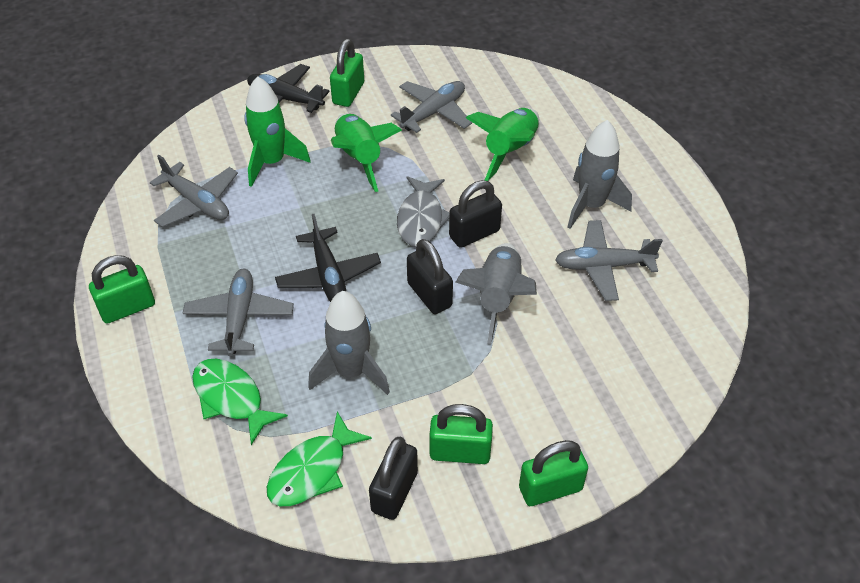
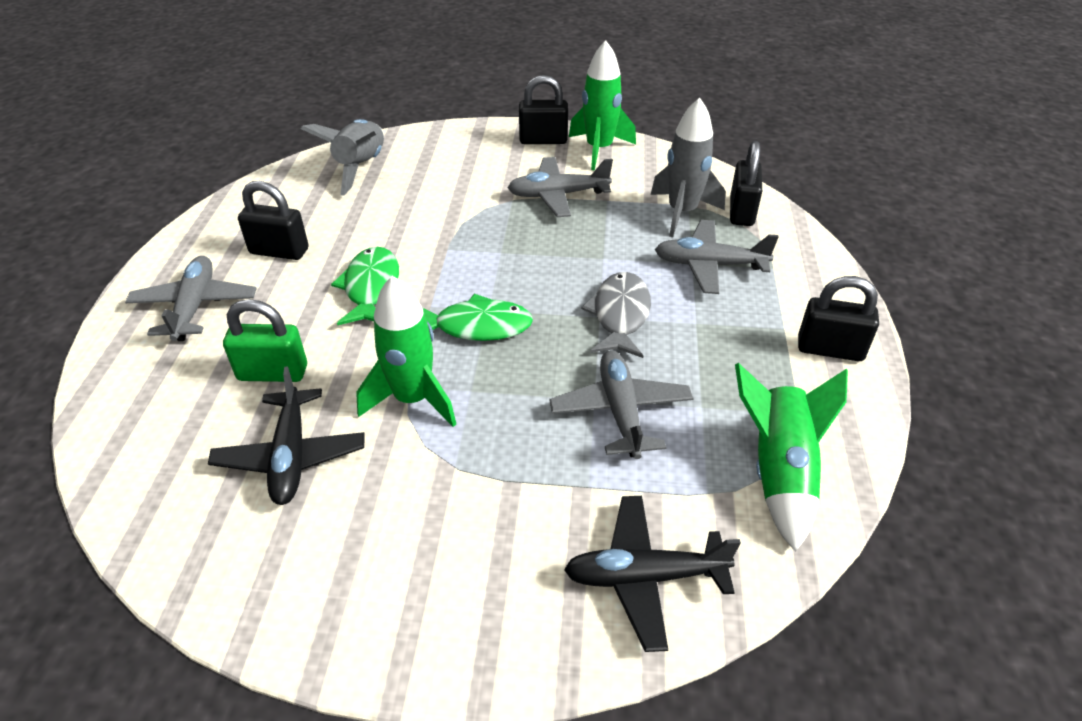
black padlock: 3 -> 4
green padlock: 4 -> 1
grey rocket: 3 -> 2

